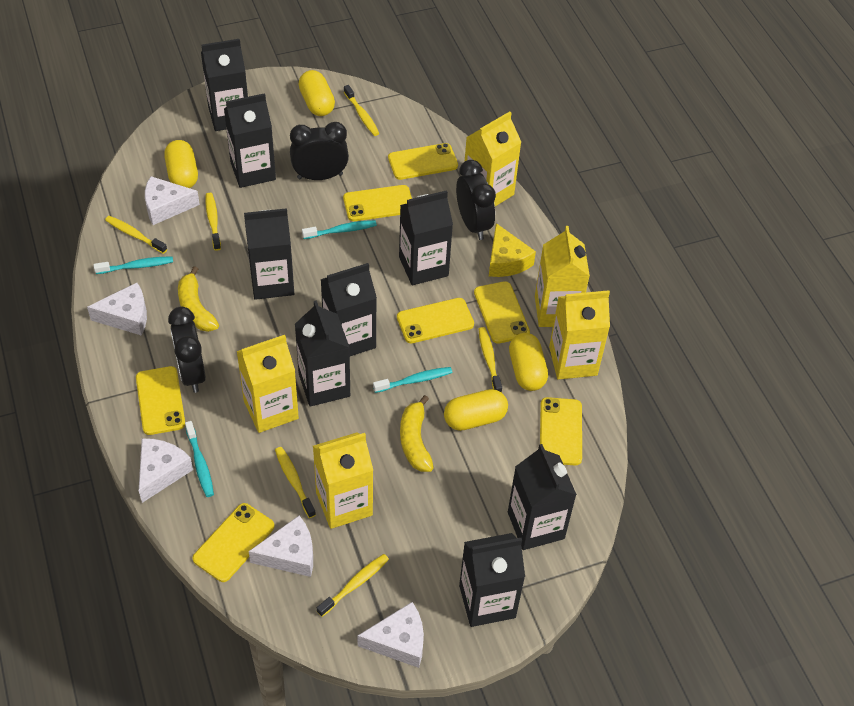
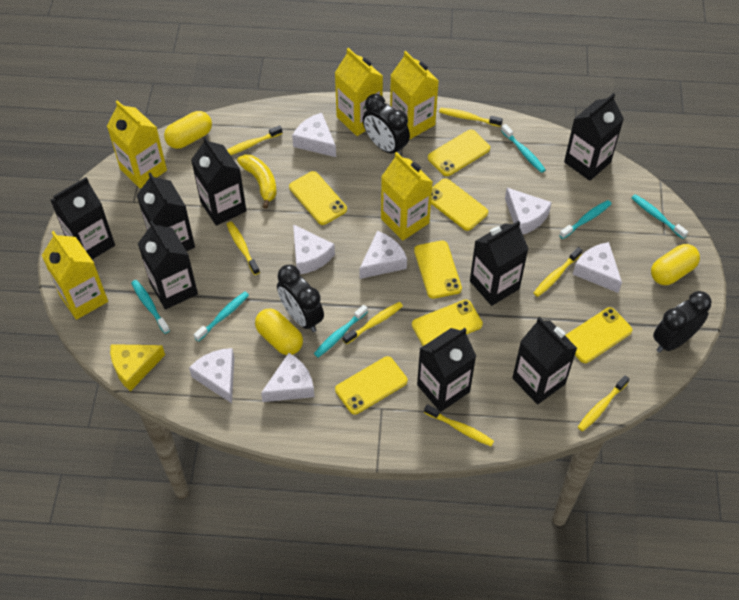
turquoise toothbrush: 4 -> 6
white cheese: 5 -> 7
yellow banana: 2 -> 1
yellow capsule: 4 -> 3
yellow toothbrush: 6 -> 7

